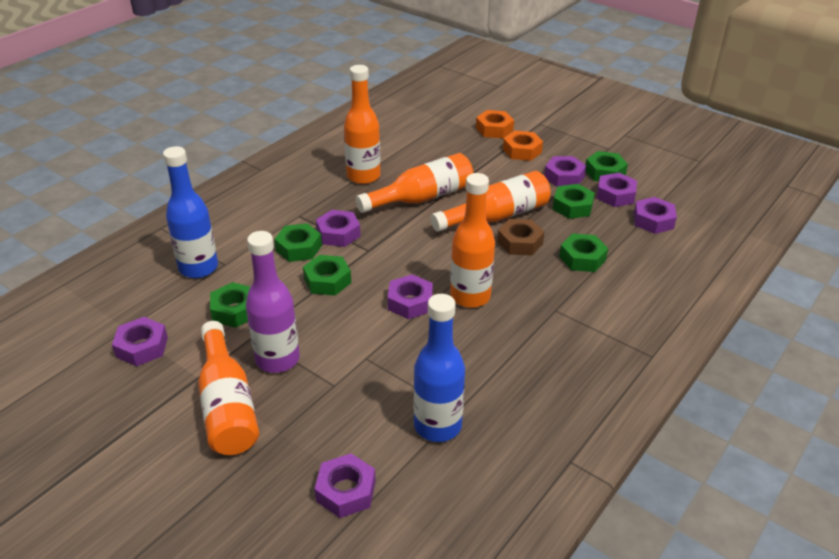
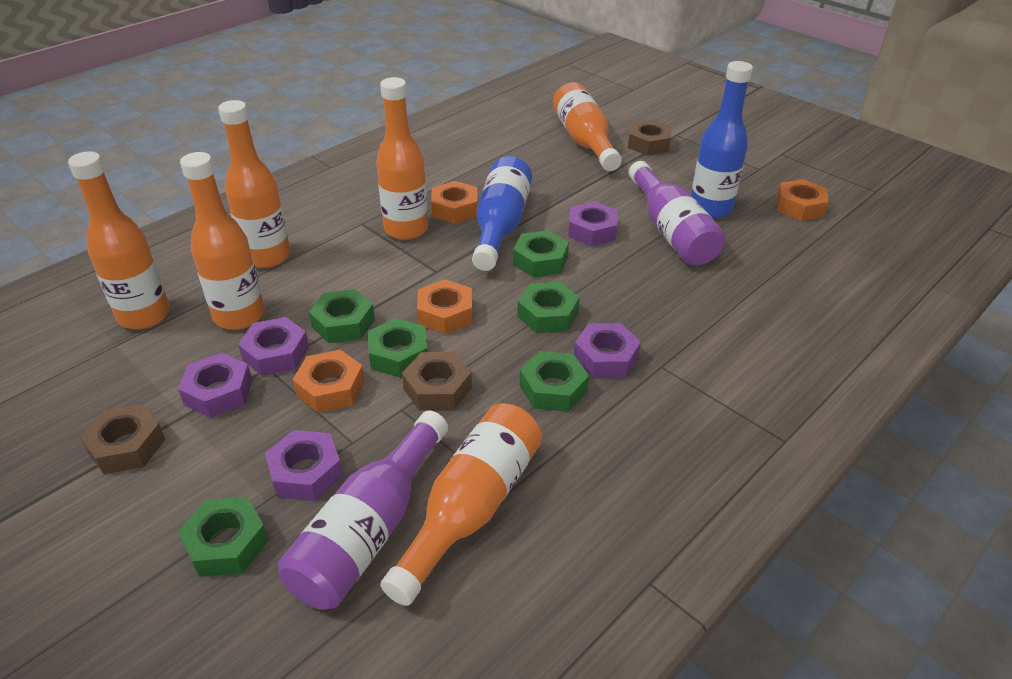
brown nut: 1 -> 3
orange bottle: 5 -> 6
orange nut: 2 -> 4
purple bottle: 1 -> 2
purple nut: 7 -> 5

